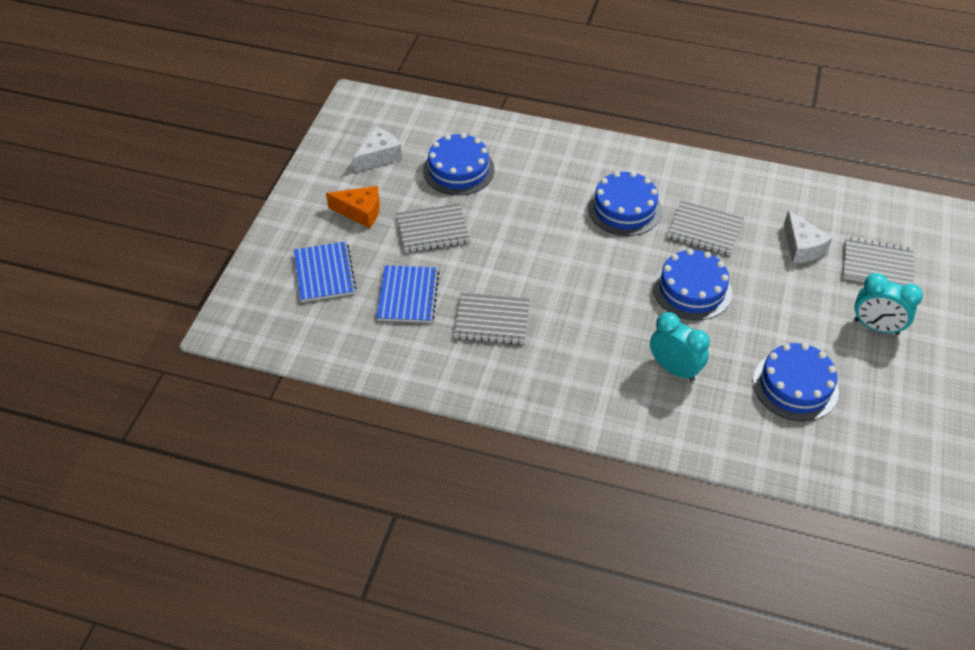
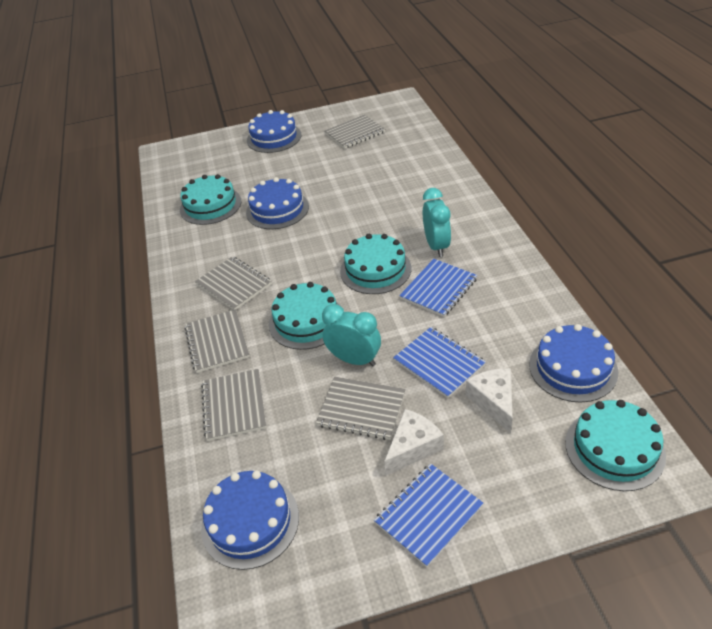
blue notebook: 2 -> 3
grey notebook: 4 -> 5
orange cheese: 1 -> 0
turquoise cake: 0 -> 4

